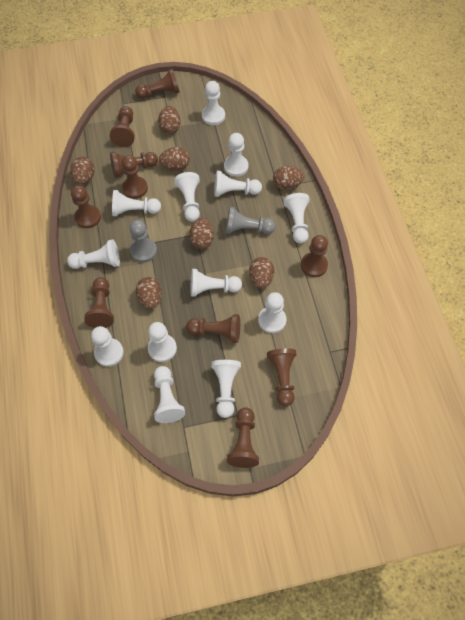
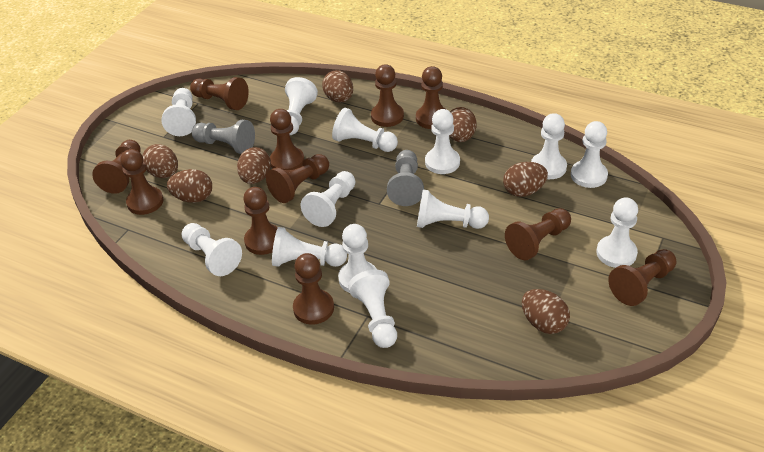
brown pawn: 10 -> 11

